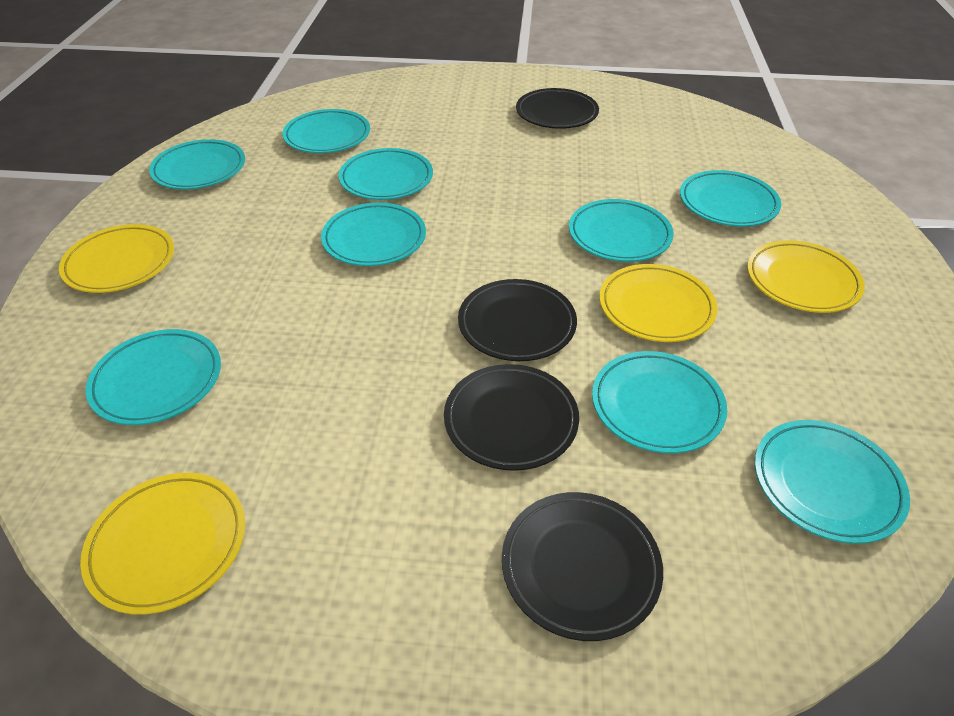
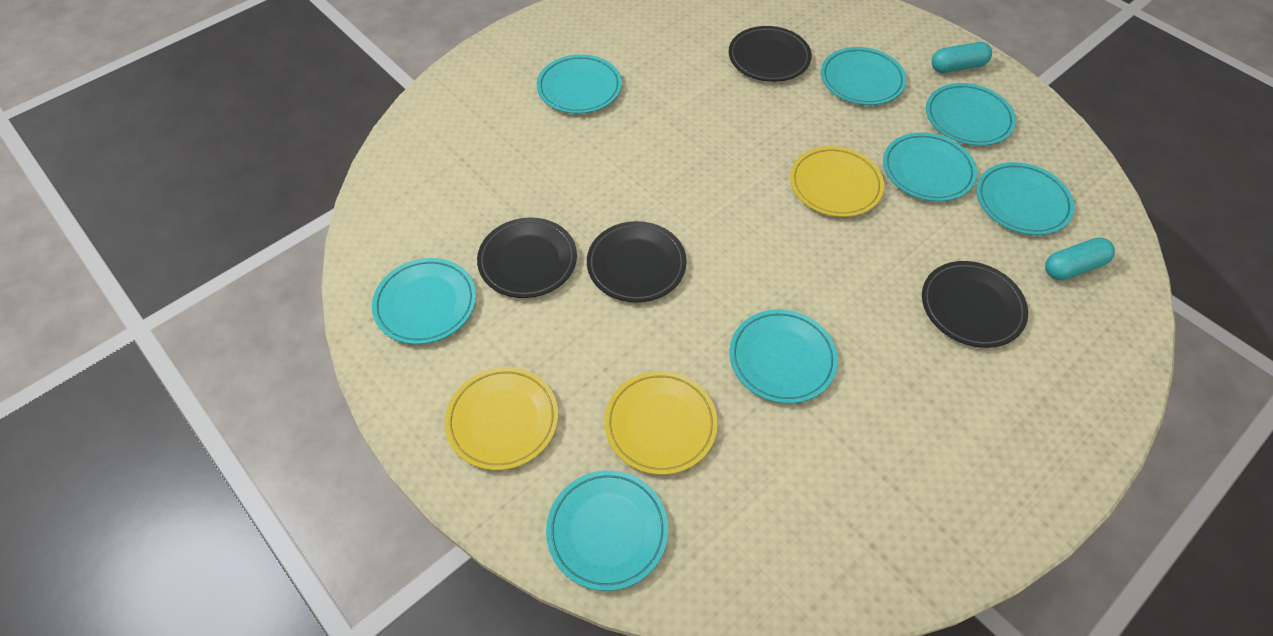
turquoise capsule: 0 -> 2
turquoise plate: 9 -> 8
yellow plate: 4 -> 3

